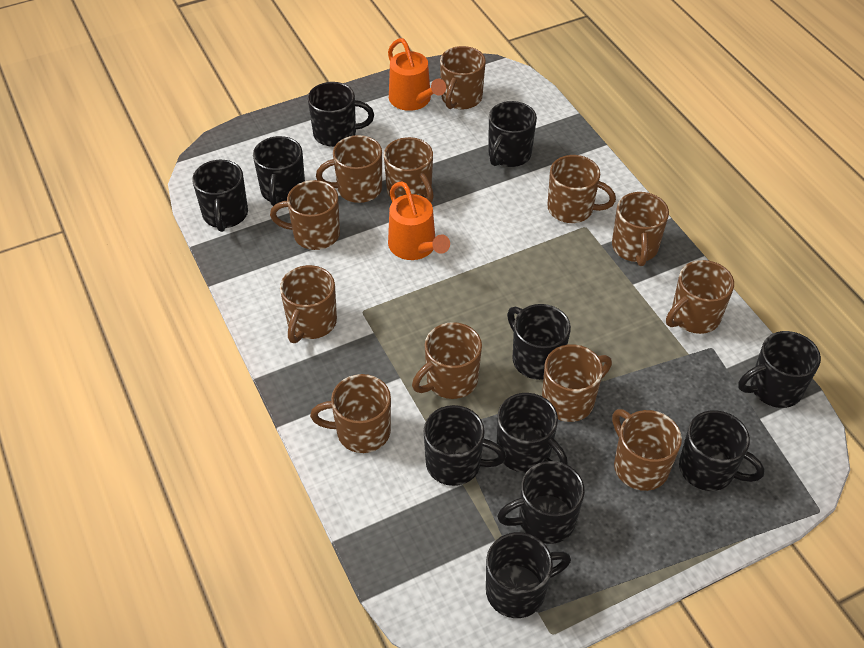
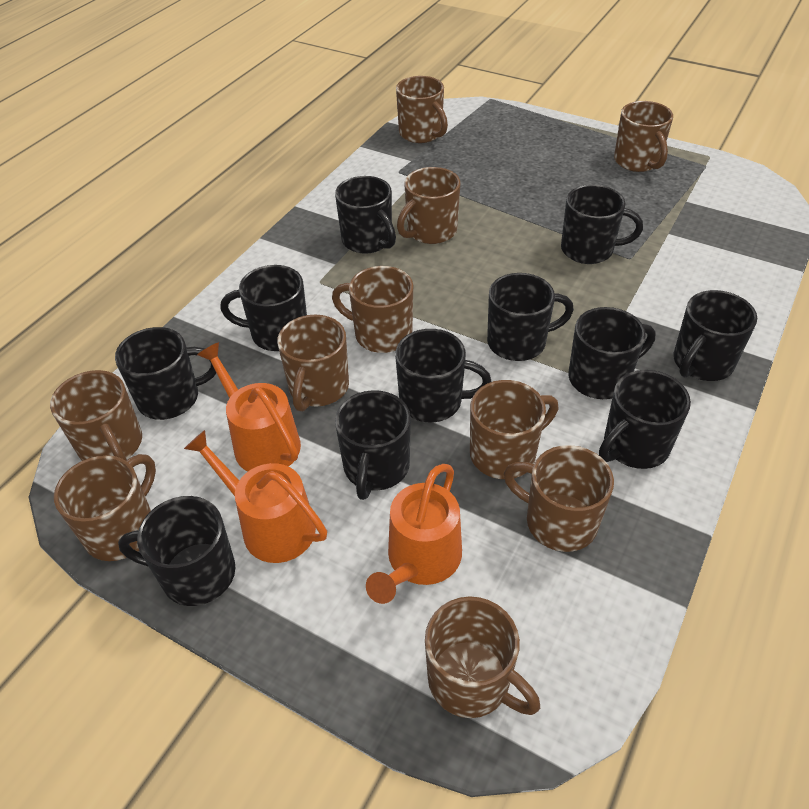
brown mug: 12 -> 10
orange watering can: 2 -> 3

